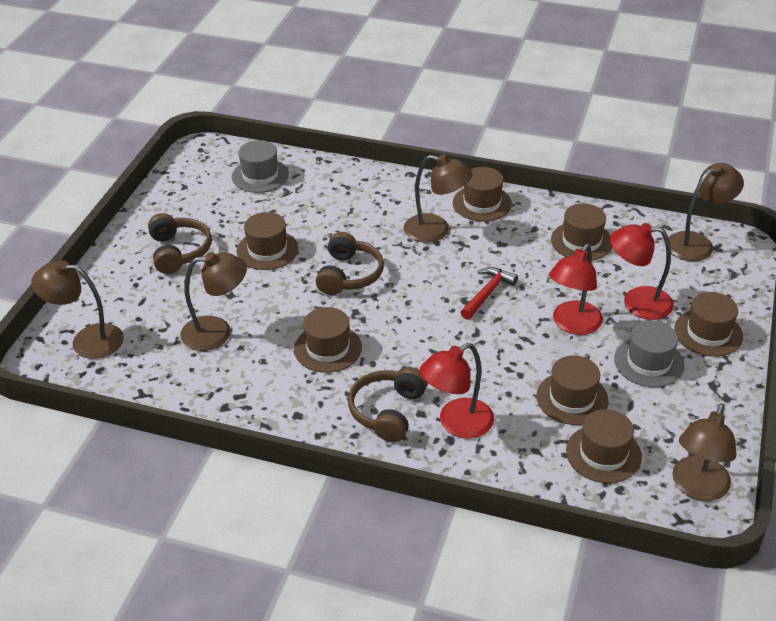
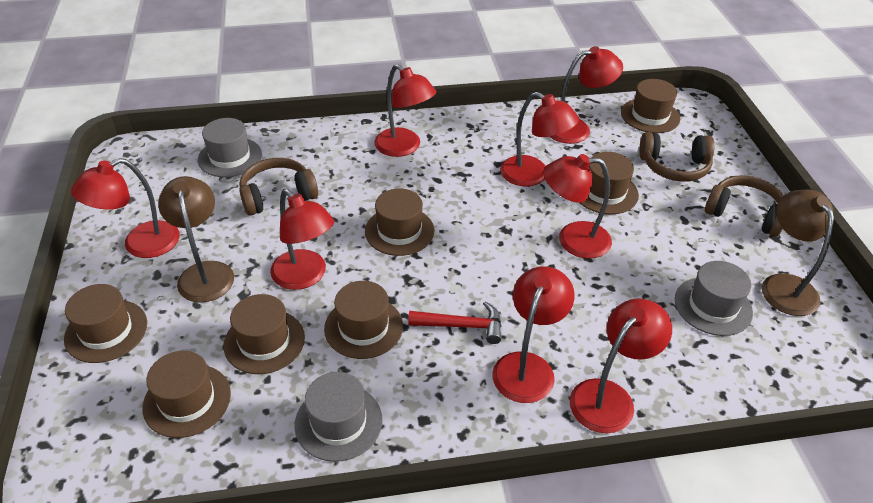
brown lamp: 5 -> 2
grey hat: 2 -> 3
red lamp: 3 -> 8

